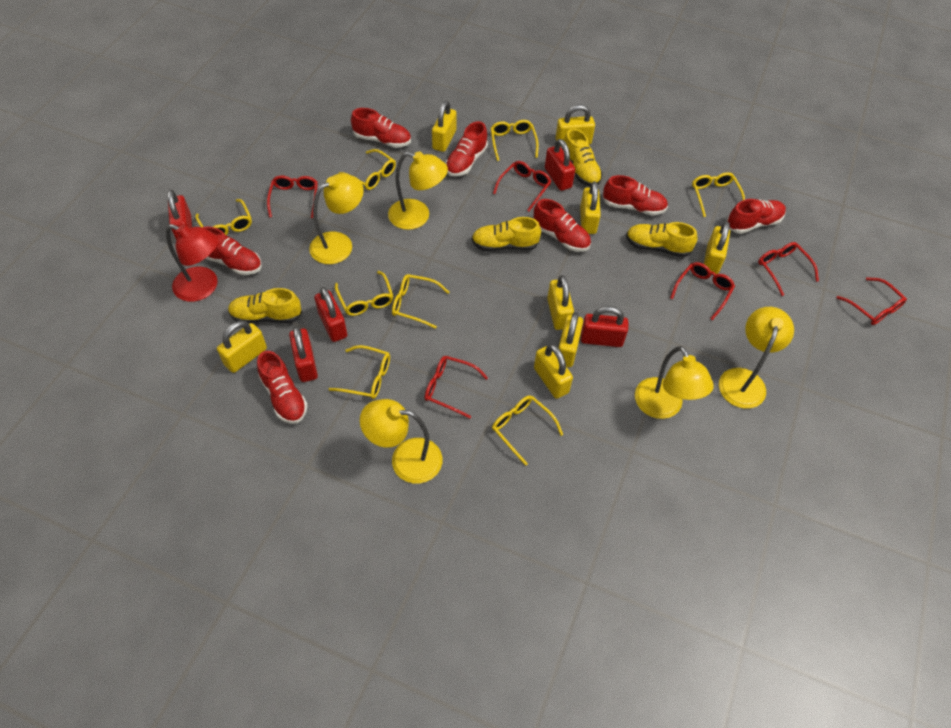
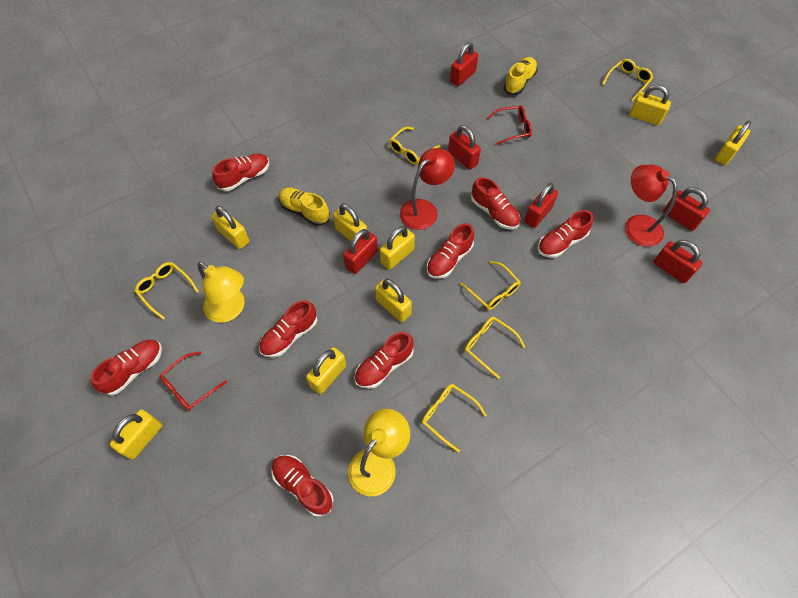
red glasses: 6 -> 2
red lamp: 1 -> 2
red padlock: 5 -> 6
red shoe: 7 -> 8
yellow glasses: 8 -> 6
yellow lamp: 5 -> 2
yellow shoe: 4 -> 2

